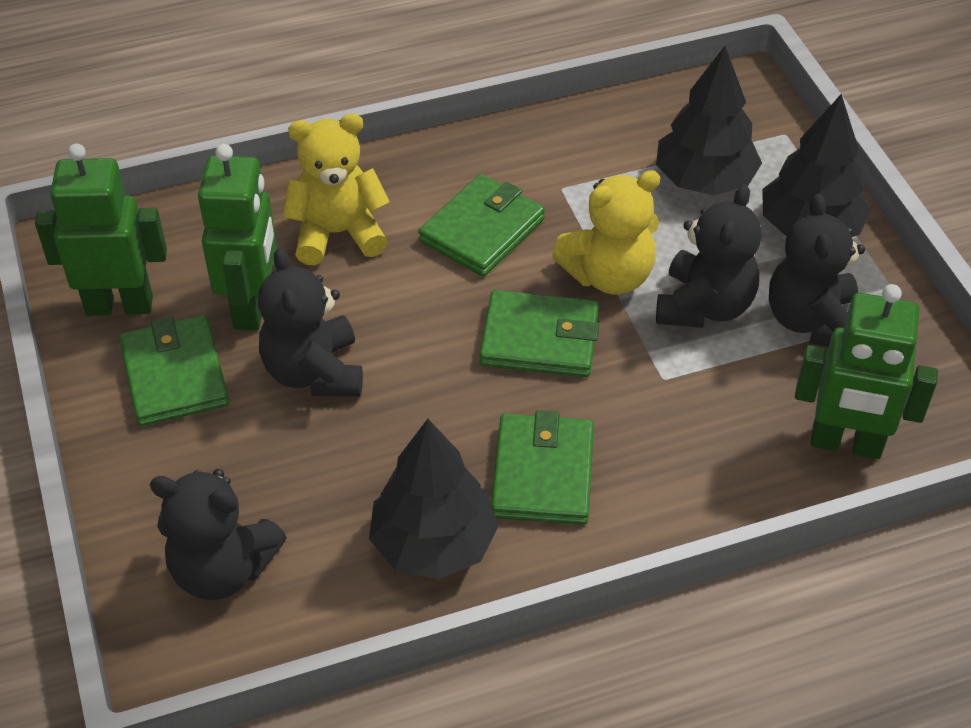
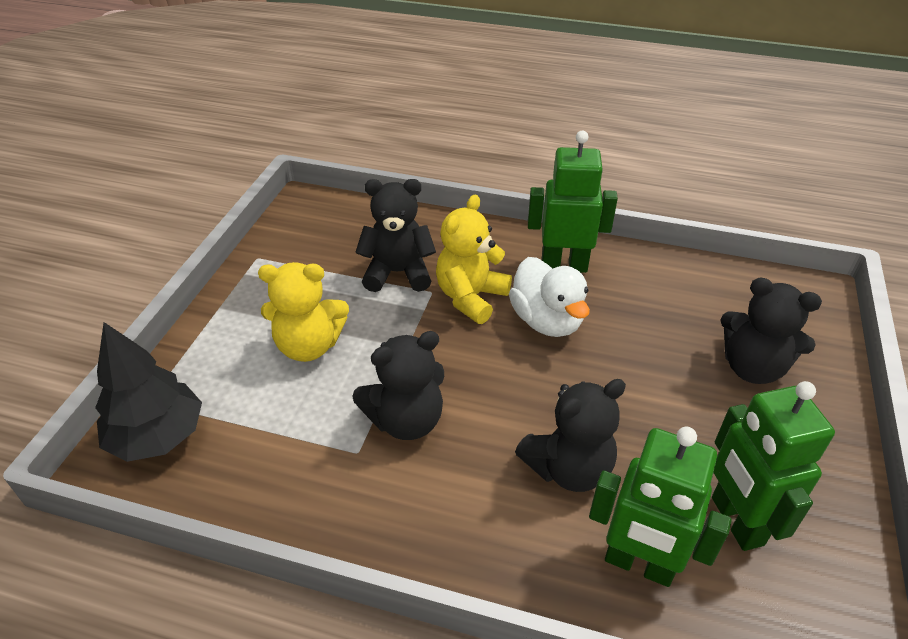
black tree: 3 -> 1
green wallet: 4 -> 0
white duck: 0 -> 1

